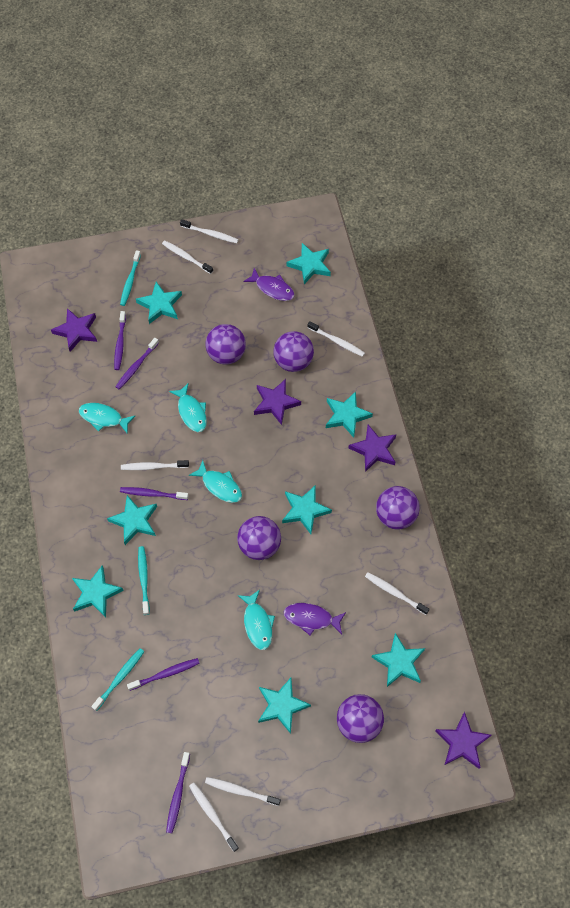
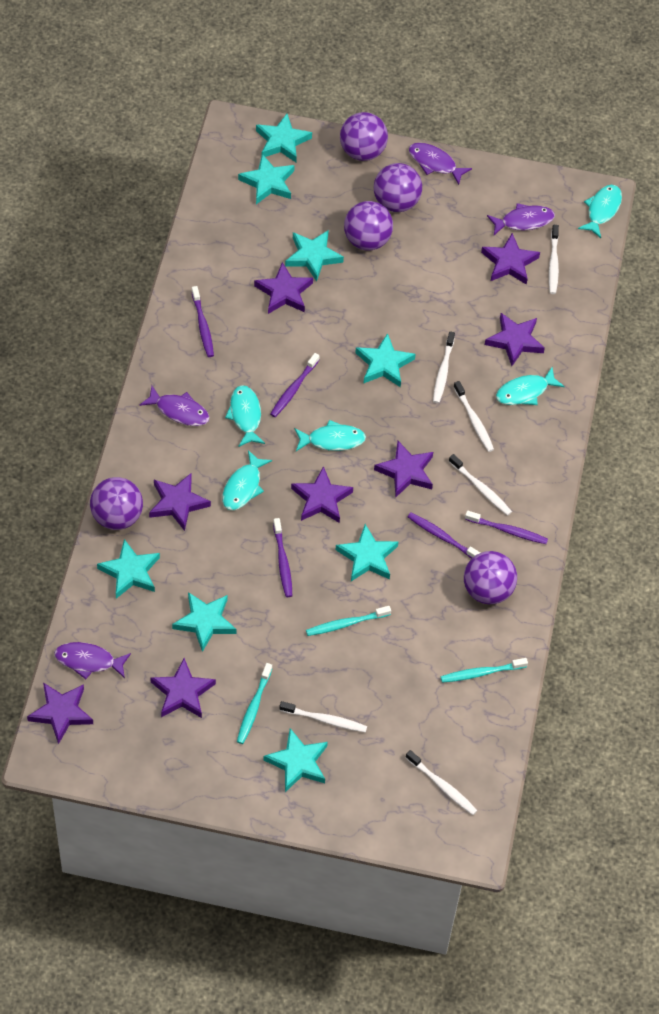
purple fish: 2 -> 4
purple star: 4 -> 8
turquoise fish: 4 -> 5
white toothbrush: 7 -> 6

